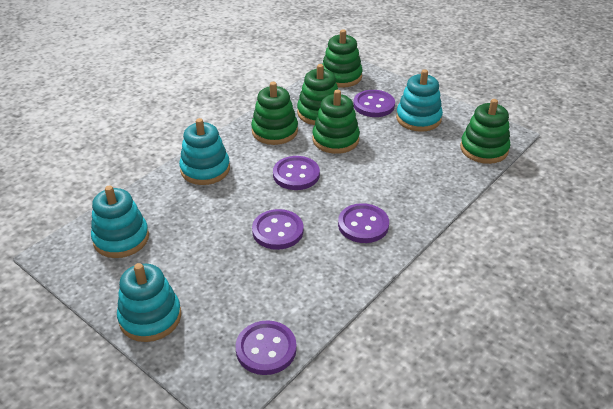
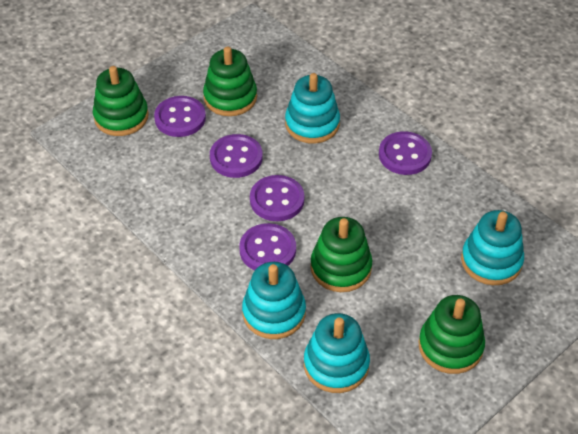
green stacking toy: 5 -> 4

